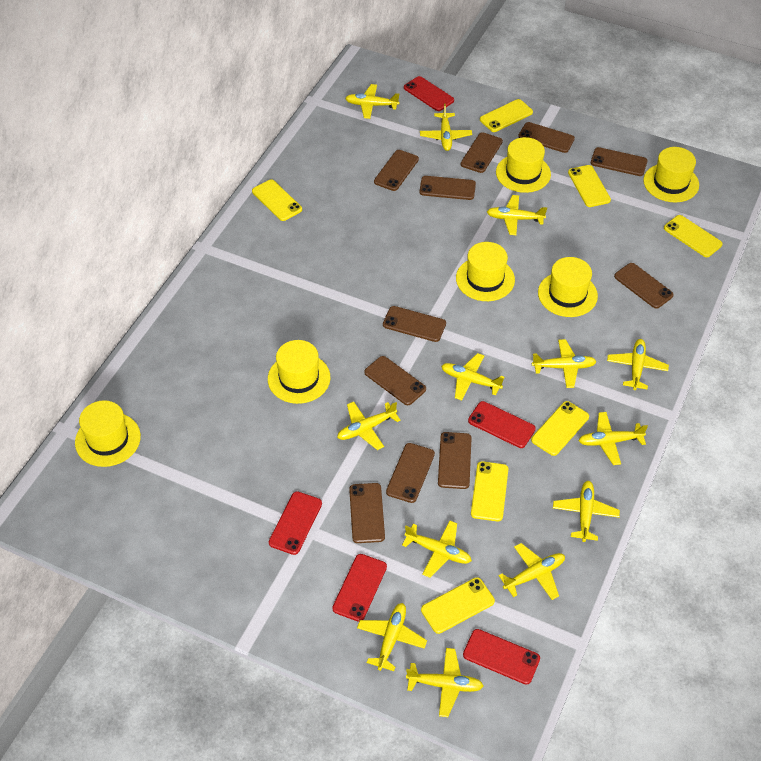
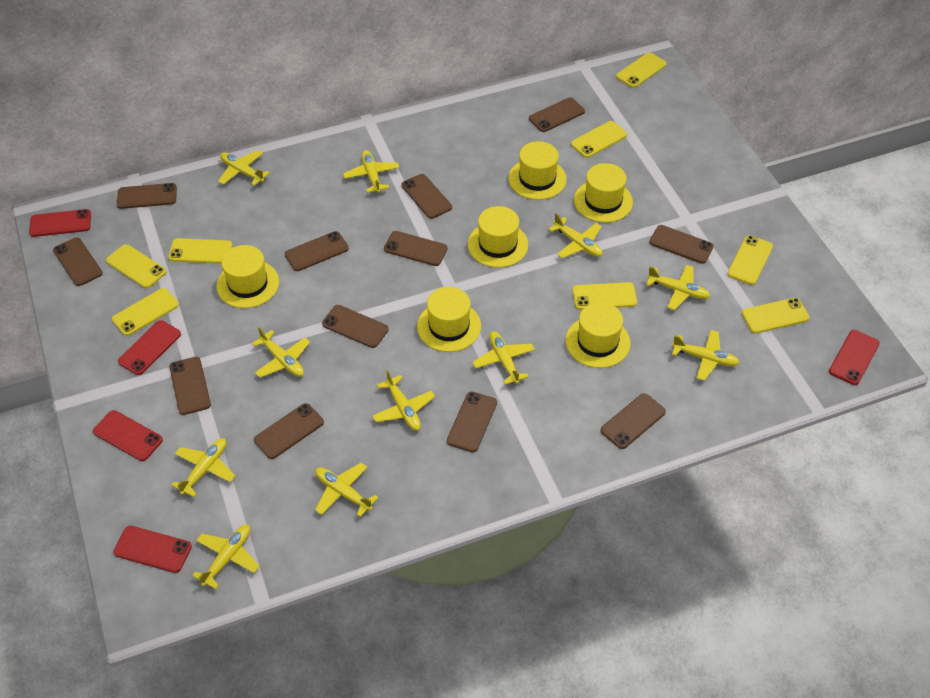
brown phone: 11 -> 12
yellow phone: 7 -> 8
yellow plane: 13 -> 11

